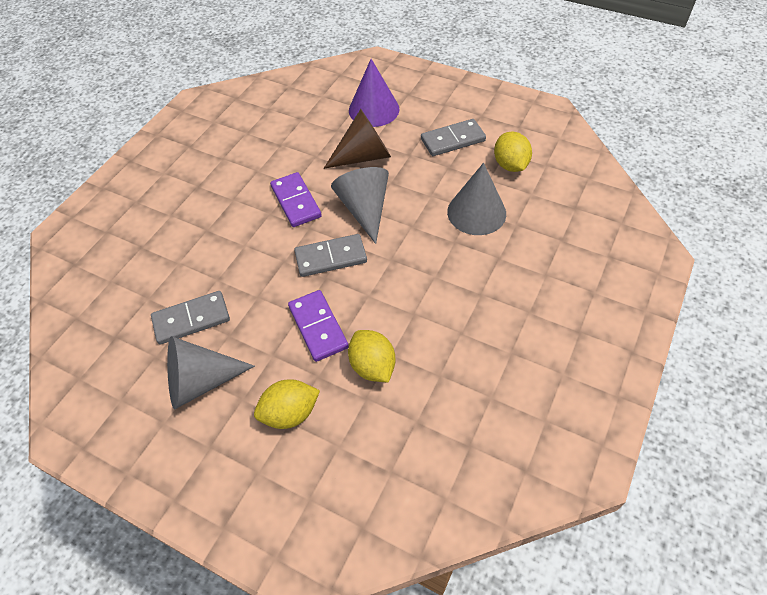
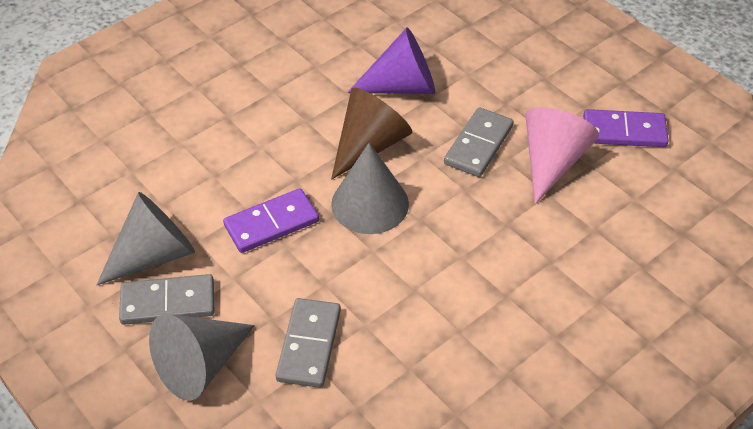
pink cone: 0 -> 1
yellow lemon: 3 -> 0

